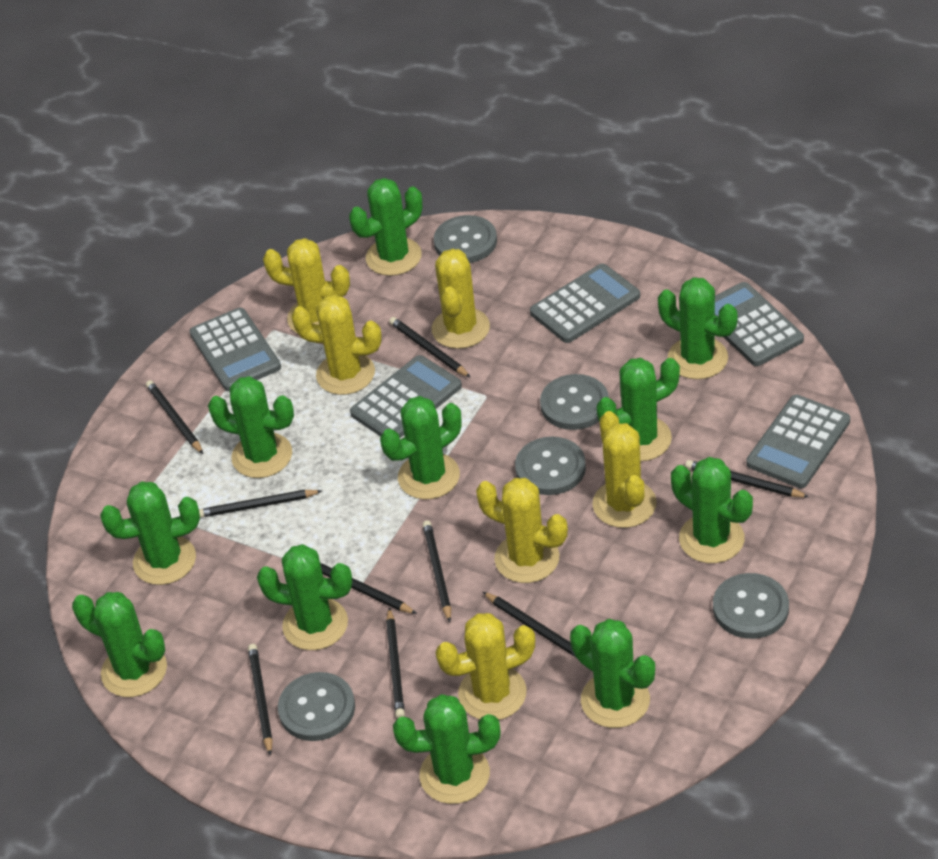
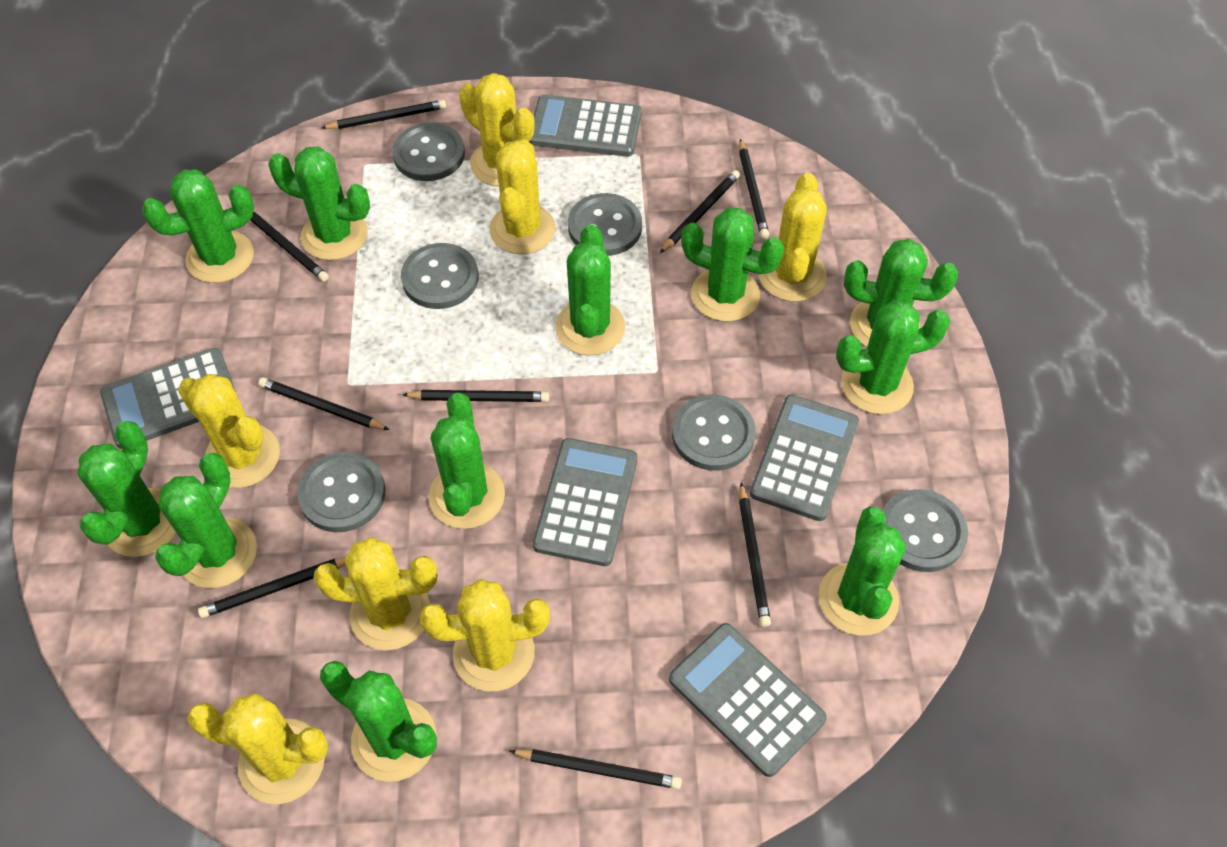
grey button: 5 -> 6
yellow cactus: 6 -> 7

